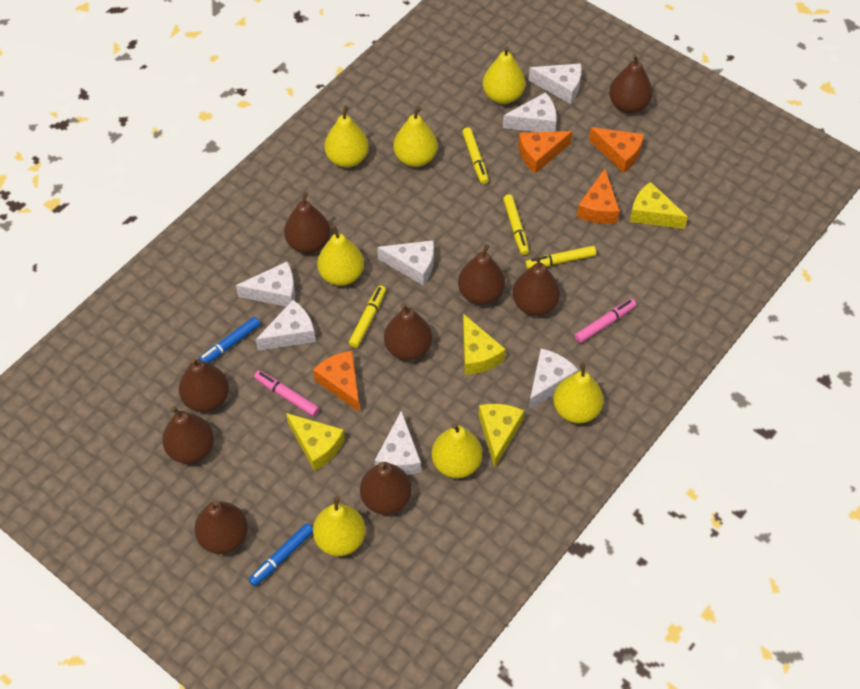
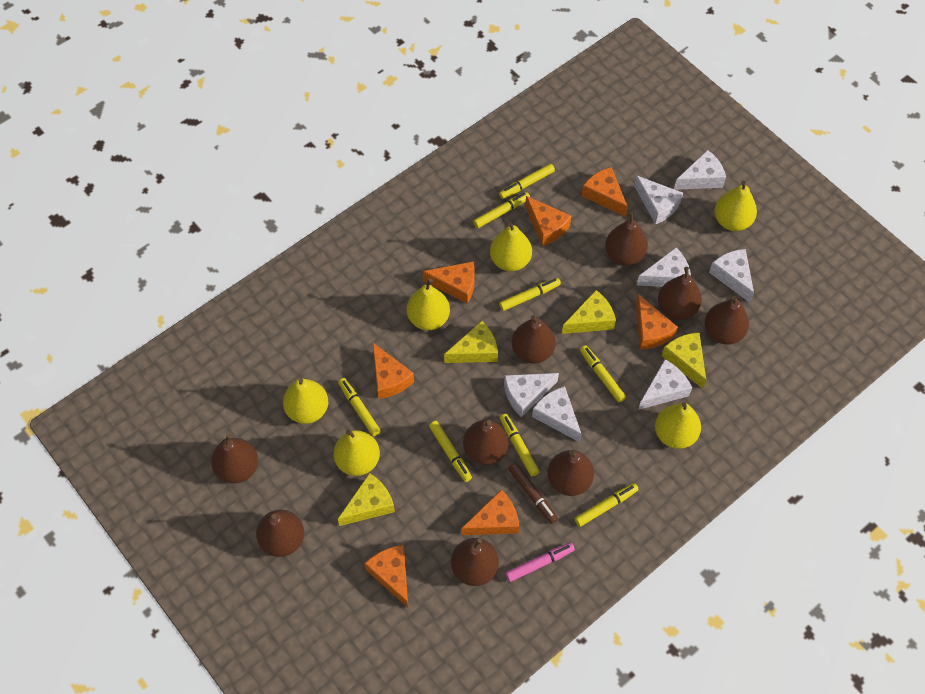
blue marker: 2 -> 0
brown marker: 0 -> 1
orange cheese: 4 -> 7
pink marker: 2 -> 1
yellow marker: 4 -> 8
yellow pear: 7 -> 6

